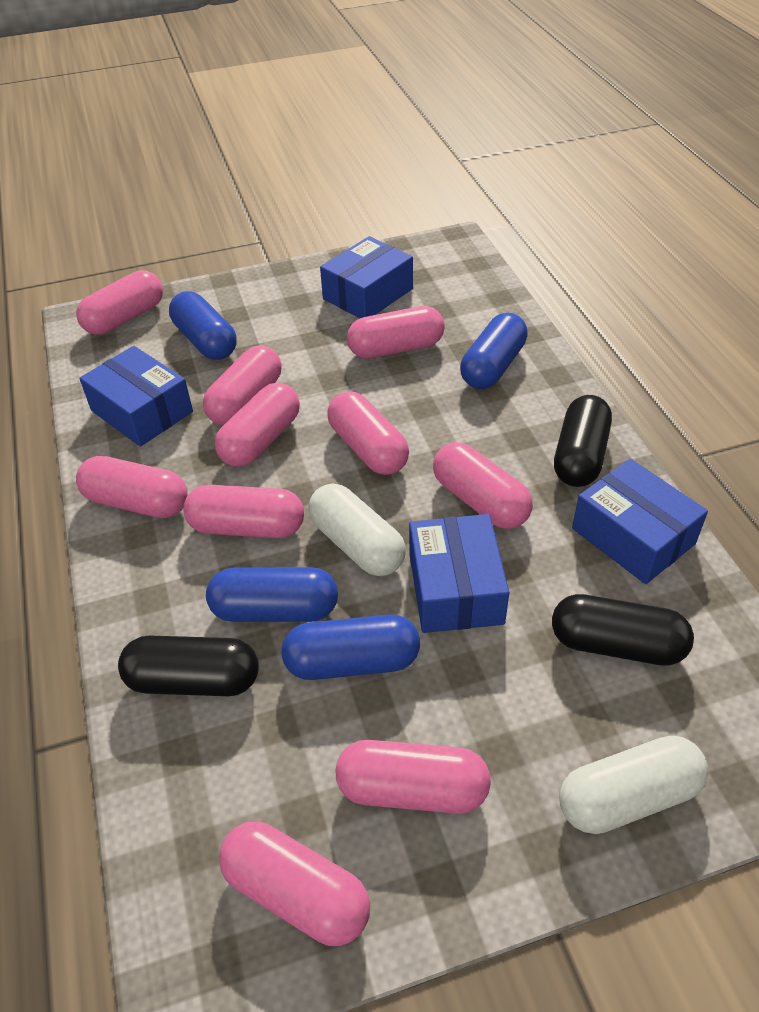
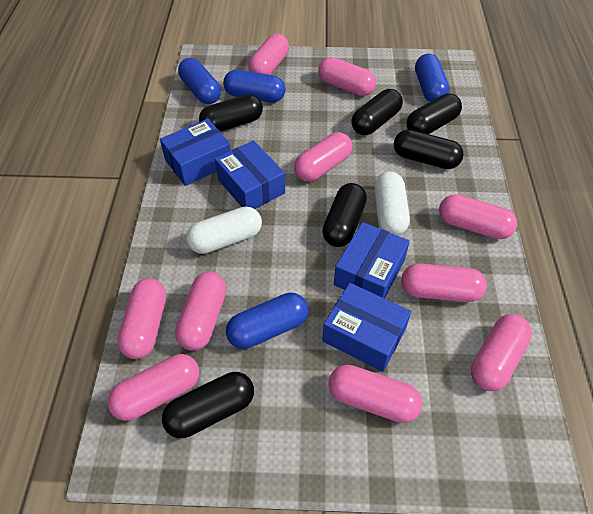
black capsule: 3 -> 6

